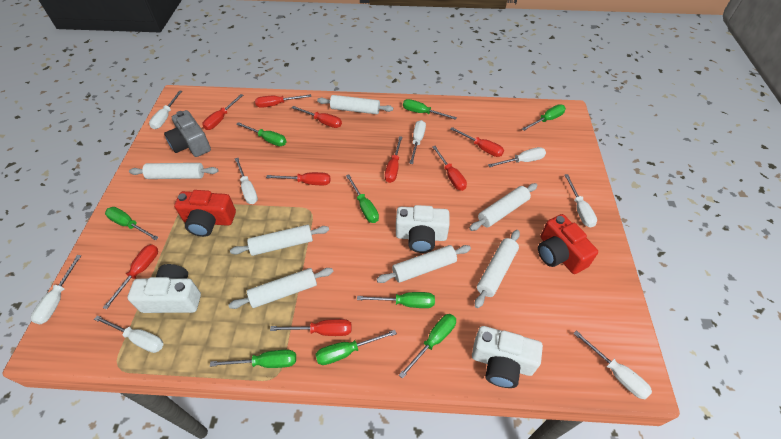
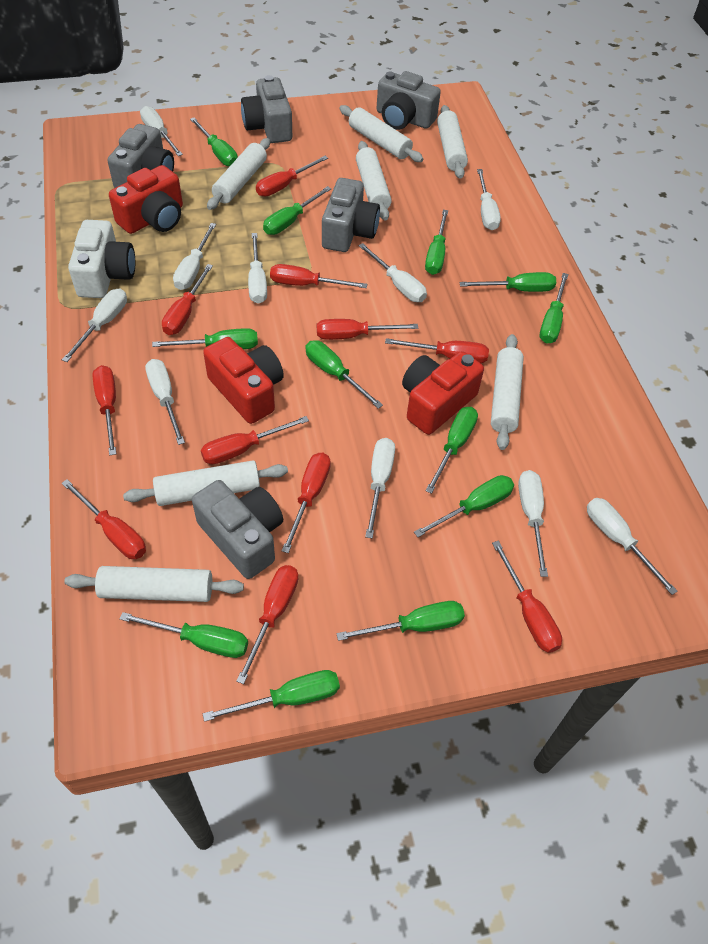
green screwdriver: 9 -> 12
grey camera: 1 -> 5
red camera: 2 -> 3
red screwdriver: 9 -> 11
white camera: 3 -> 1
white screwdriver: 8 -> 10

